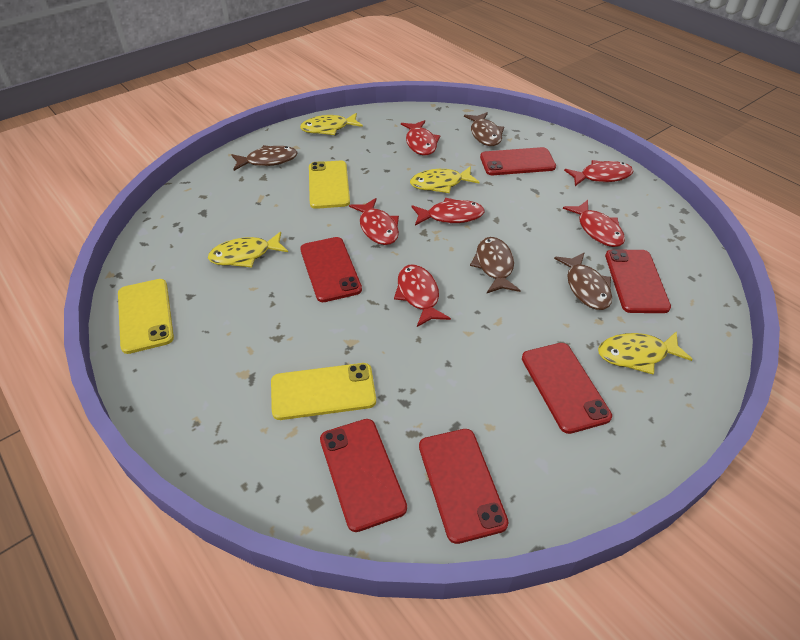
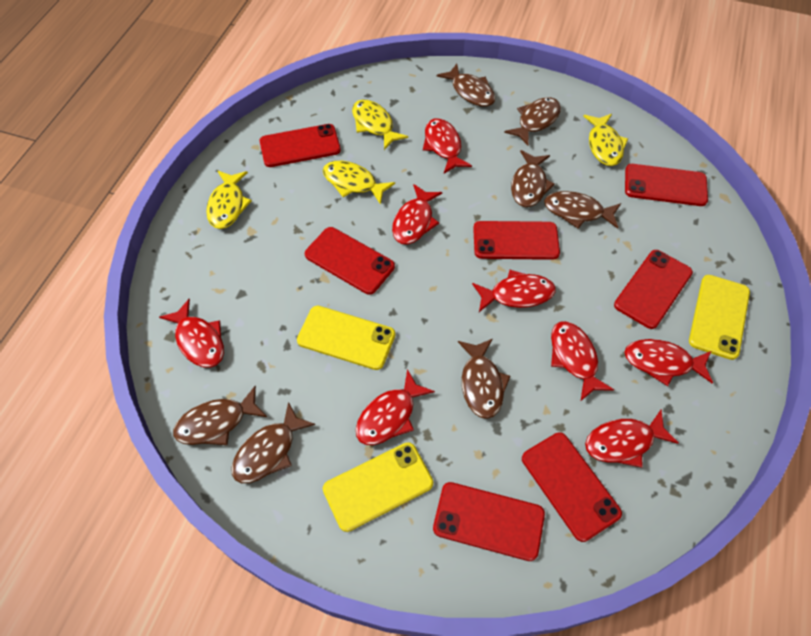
brown fish: 4 -> 7
red fish: 6 -> 8
red phone: 6 -> 7

